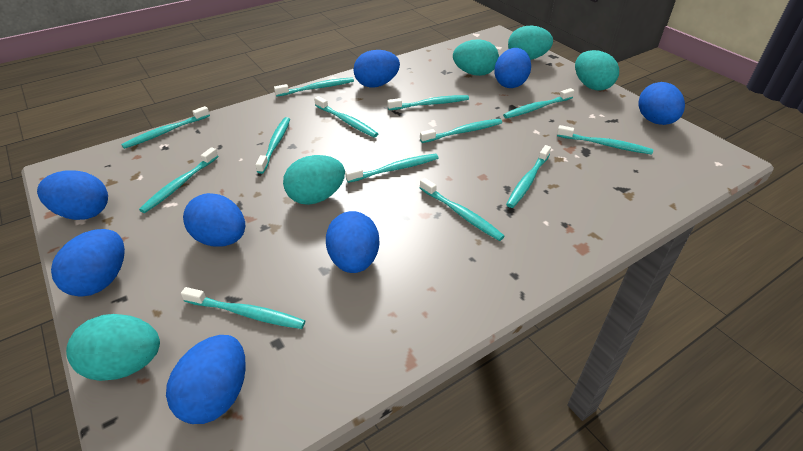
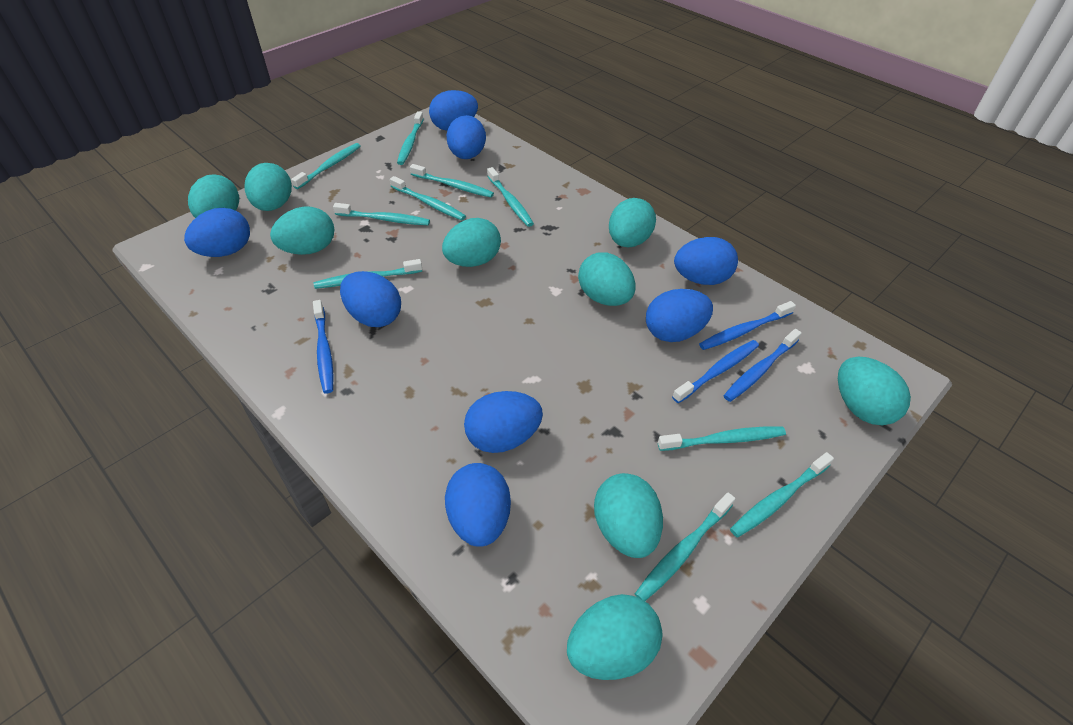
blue toothbrush: 0 -> 4
turquoise egg: 5 -> 9
turquoise toothbrush: 13 -> 10

